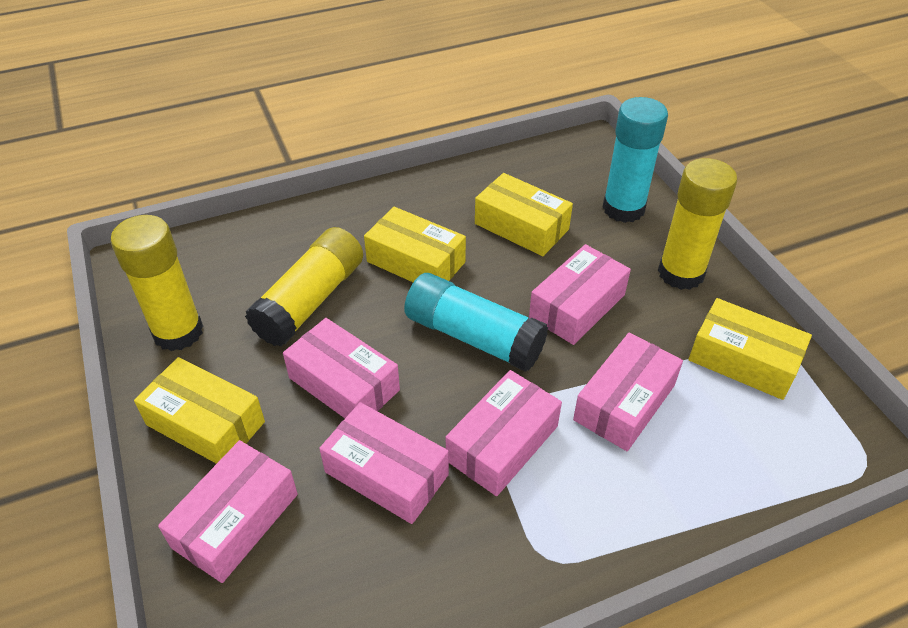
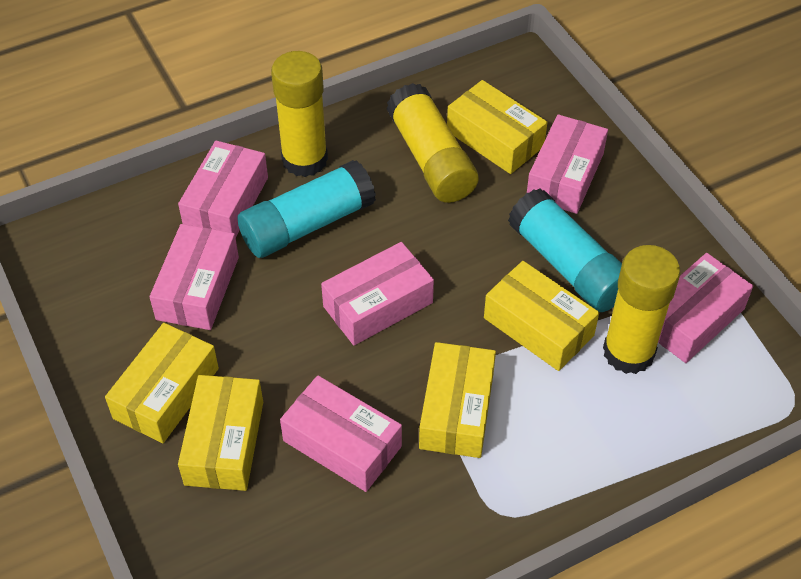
yellow box: 4 -> 5

